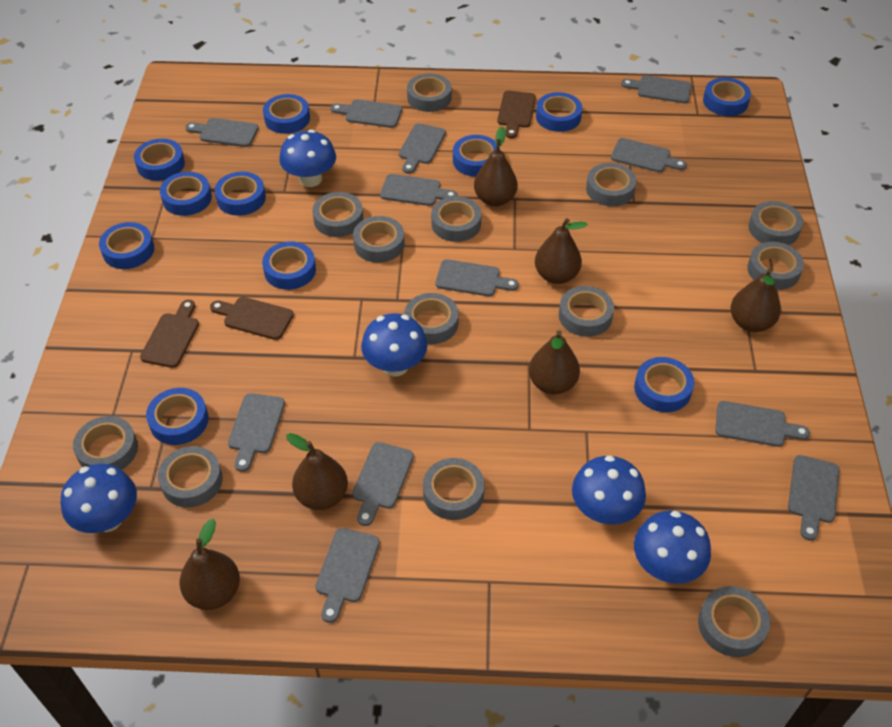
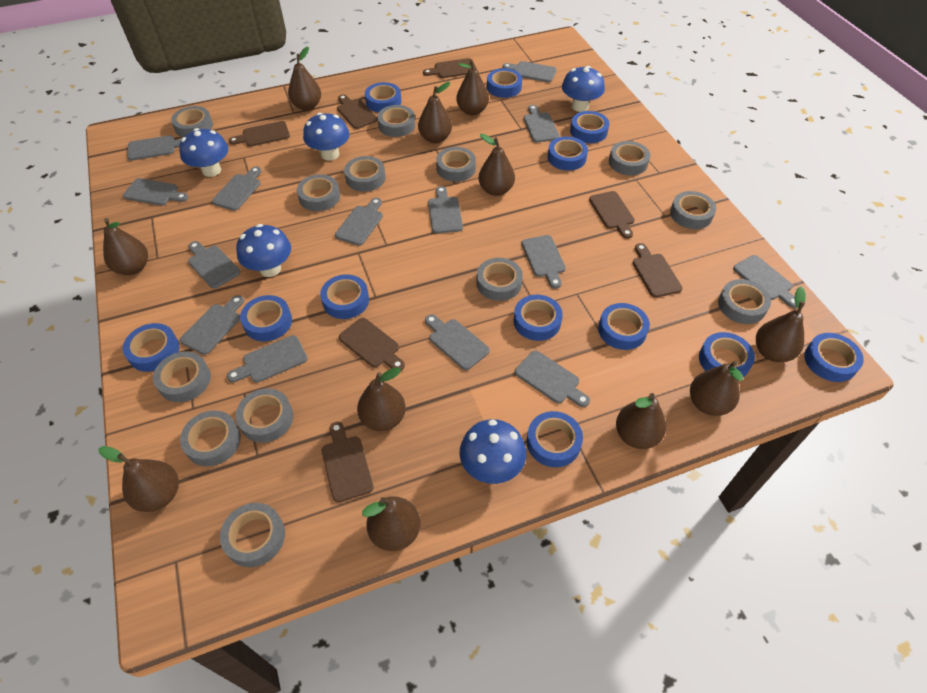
blue tape: 11 -> 12
brown cutting board: 3 -> 7
brown pear: 6 -> 11
grey cutting board: 12 -> 14

